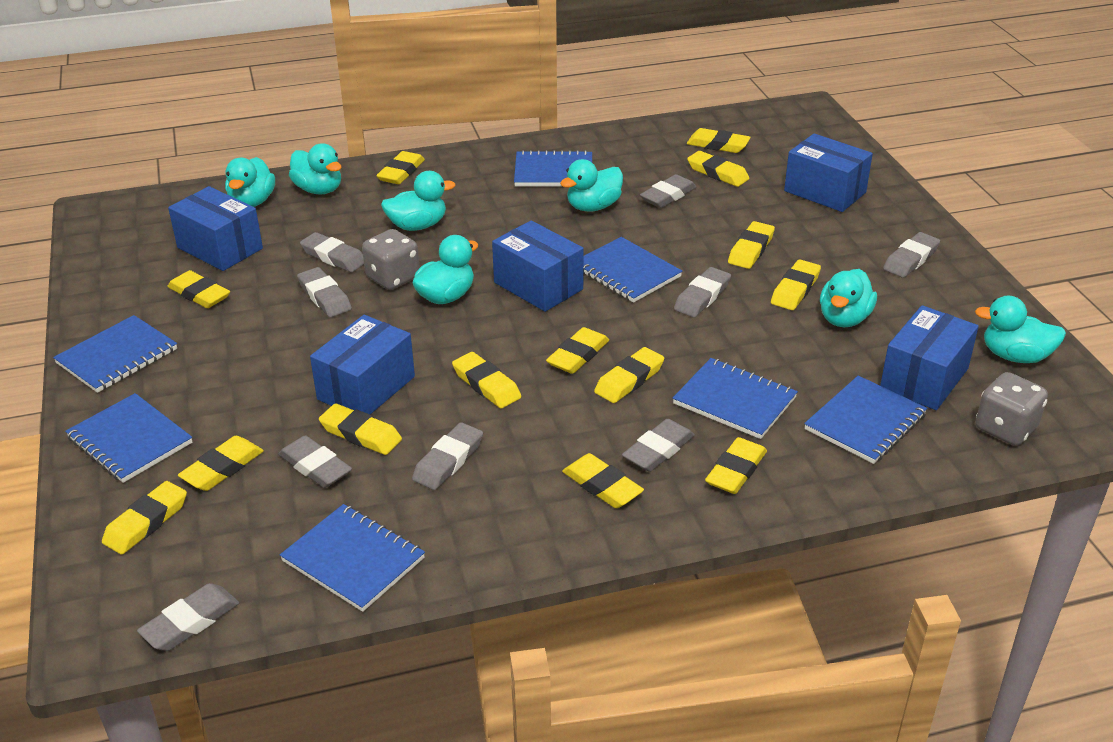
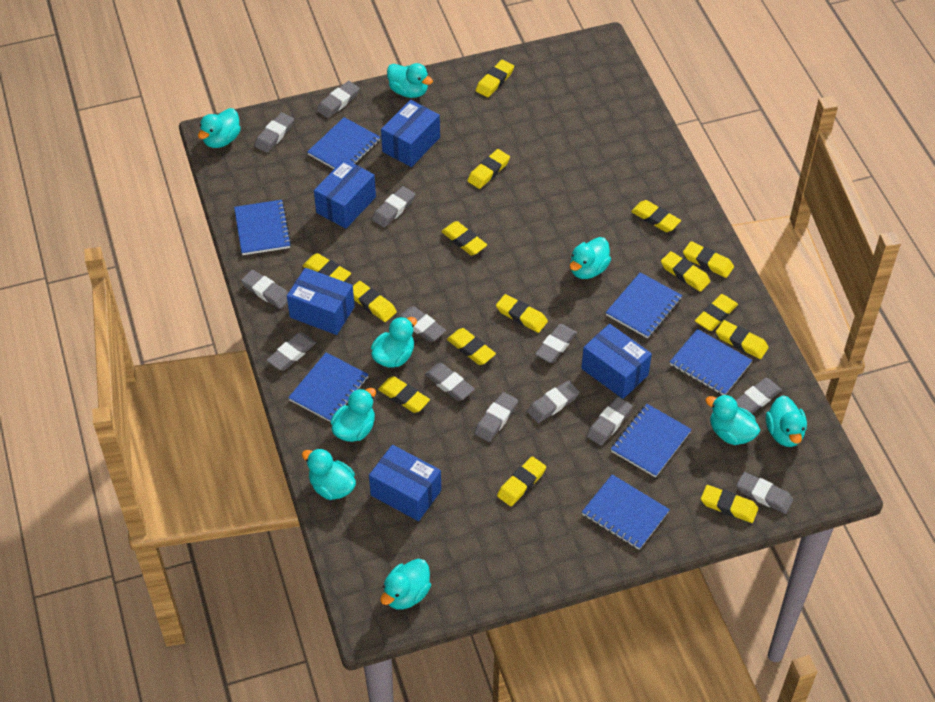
grey dice: 2 -> 0
grey eraser: 9 -> 13
turquoise duck: 7 -> 9
yellow eraser: 14 -> 15

